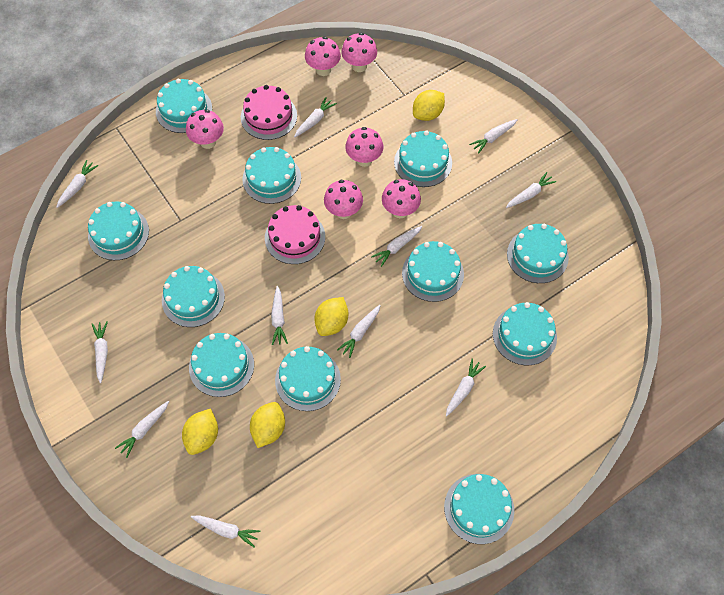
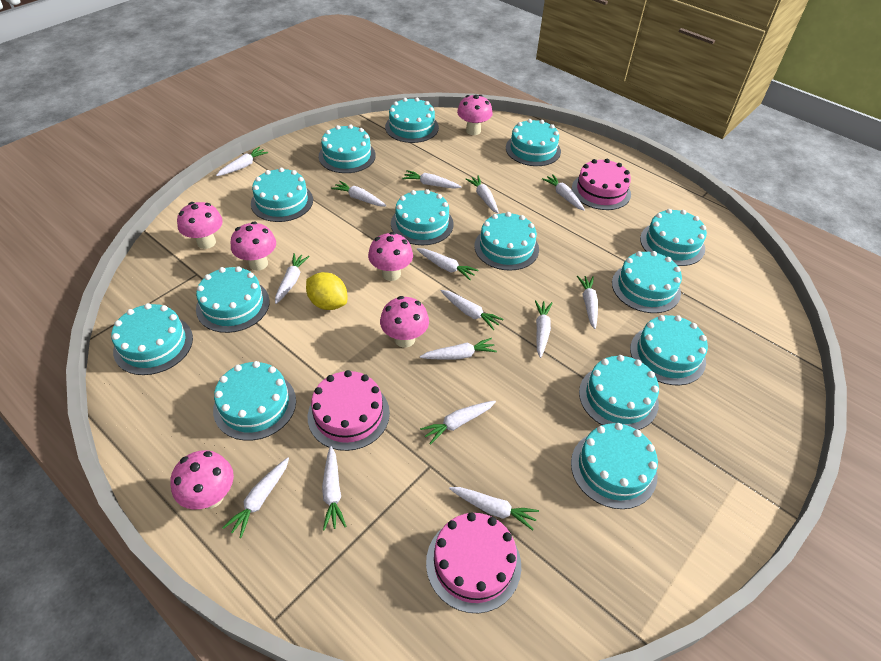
pink cake: 2 -> 3
turquoise cake: 11 -> 14
white carrot: 11 -> 15
yellow lemon: 4 -> 1

